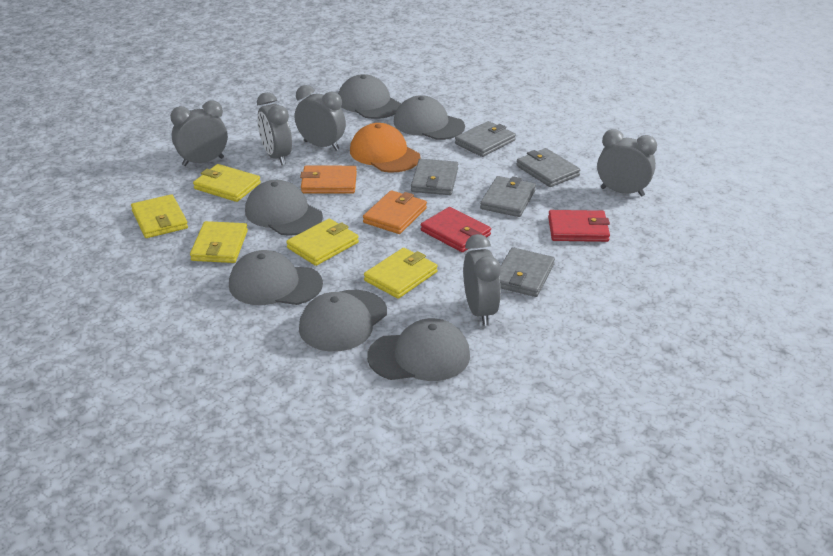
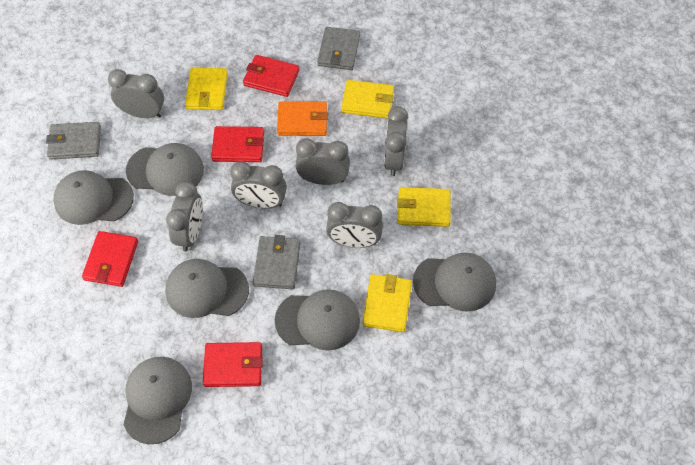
grey clock: 5 -> 6
grey wallet: 5 -> 3
orange cap: 1 -> 0
orange wallet: 2 -> 1
red wallet: 2 -> 4
yellow wallet: 5 -> 4

